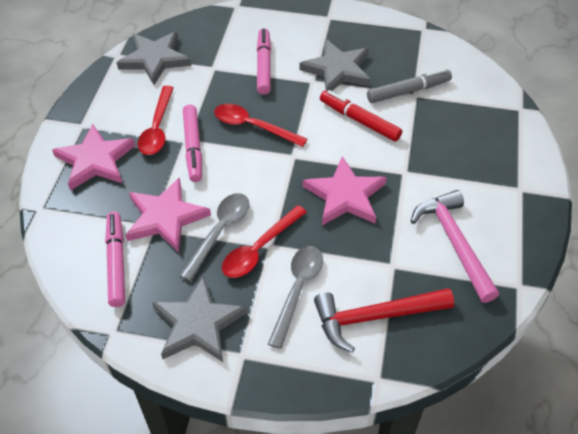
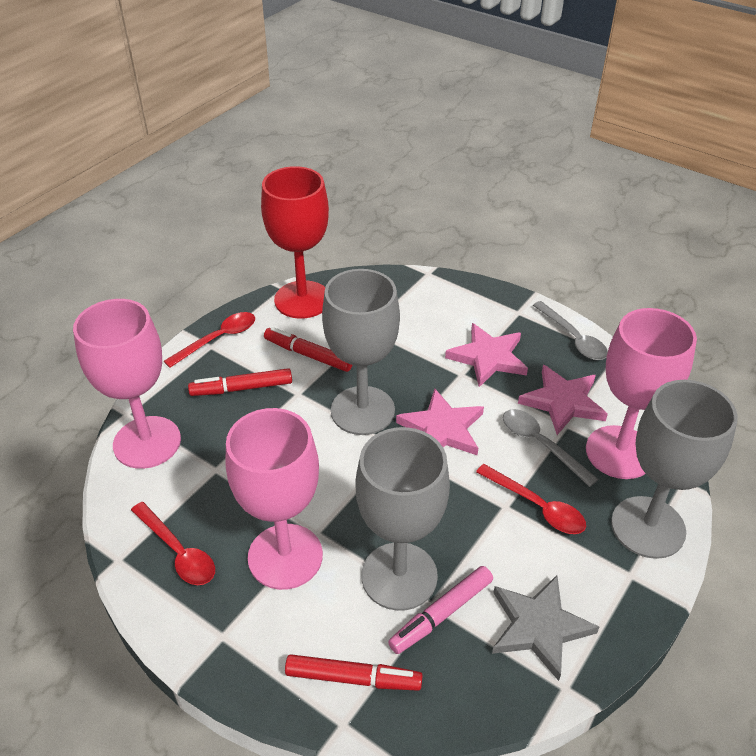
grey goblet: 0 -> 3
grey marker: 1 -> 0
grey star: 3 -> 1
pink goblet: 0 -> 3
pink hammer: 1 -> 0
pink marker: 3 -> 1
red goblet: 0 -> 1
red hammer: 1 -> 0
red marker: 1 -> 3

